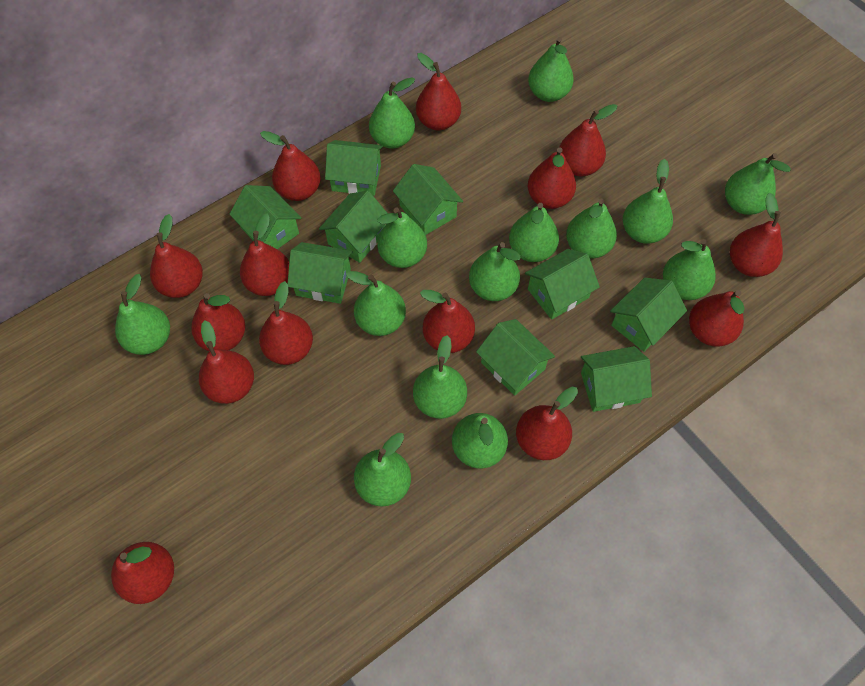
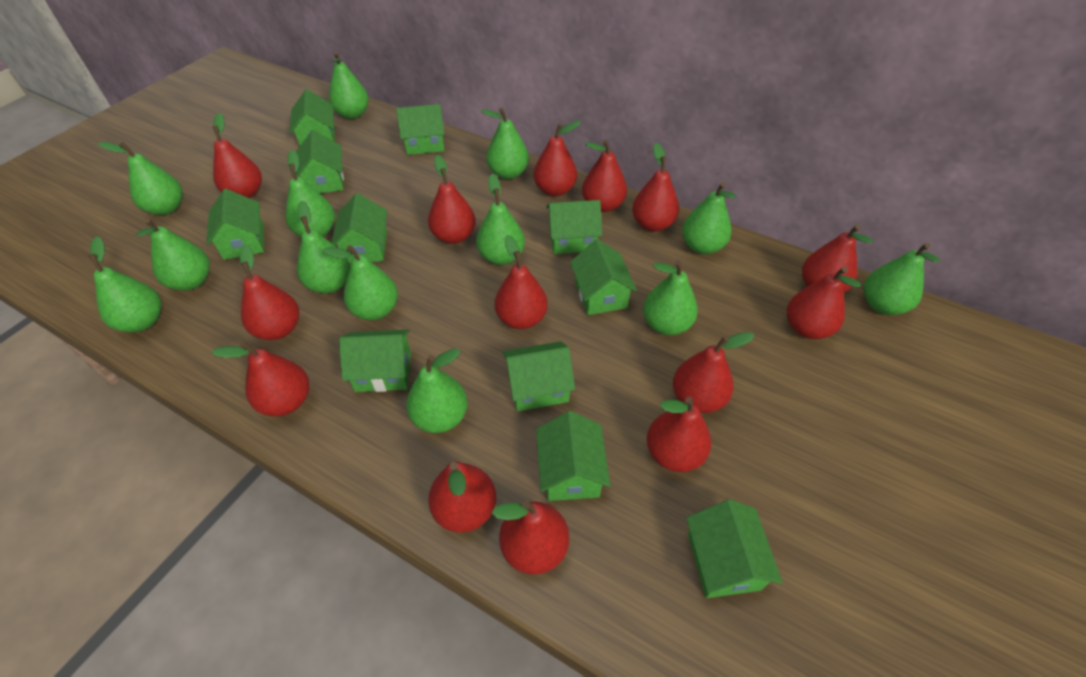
green house: 9 -> 11
green pear: 14 -> 13

